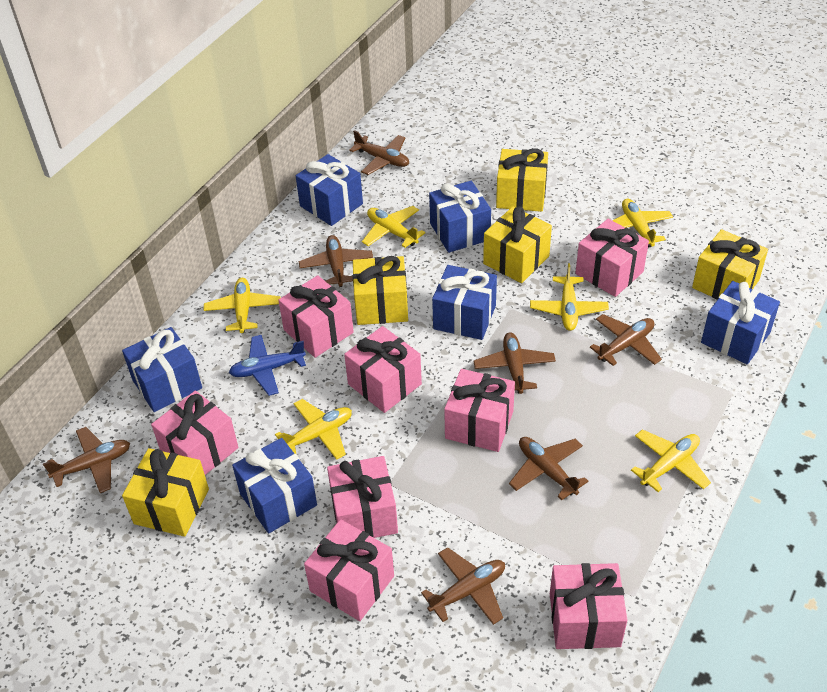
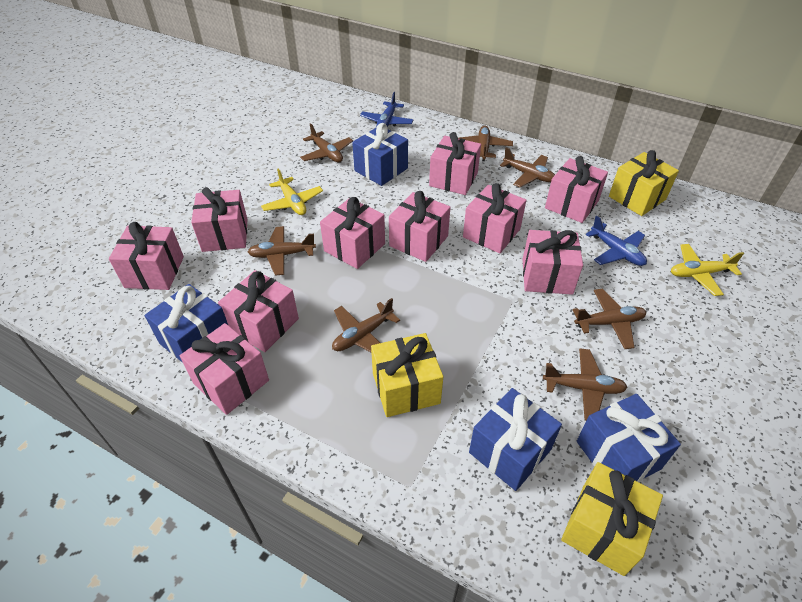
blue gift: 6 -> 4
blue plane: 1 -> 2
pink gift: 8 -> 10
yellow gift: 5 -> 3
yellow plane: 6 -> 2

